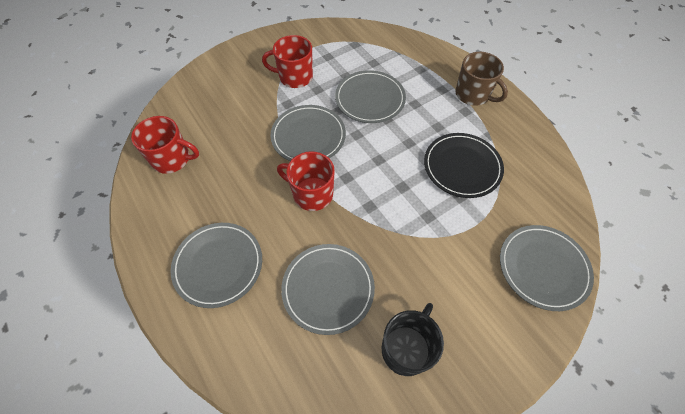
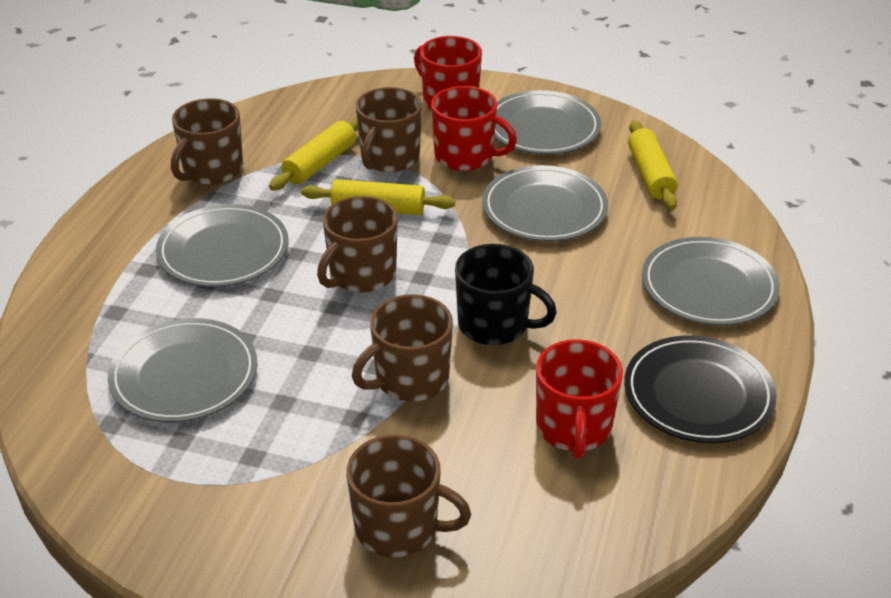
brown mug: 1 -> 5
yellow rolling pin: 0 -> 3

